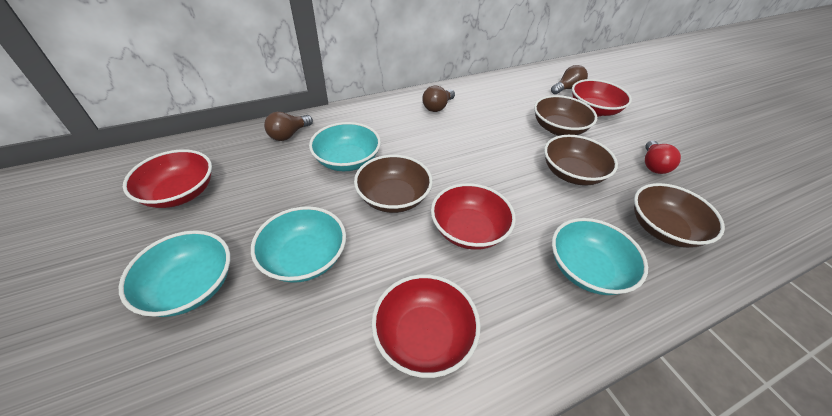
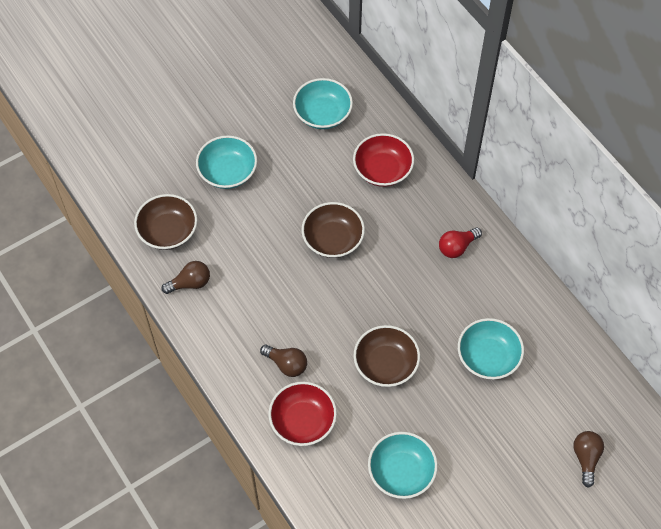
brown bowl: 4 -> 3
red bowl: 4 -> 2

